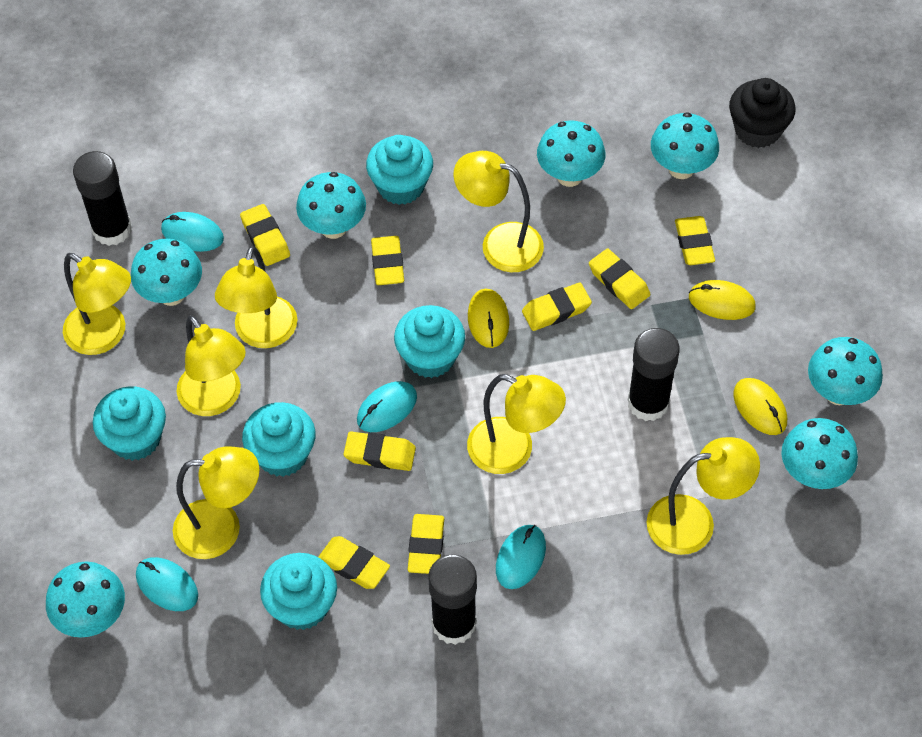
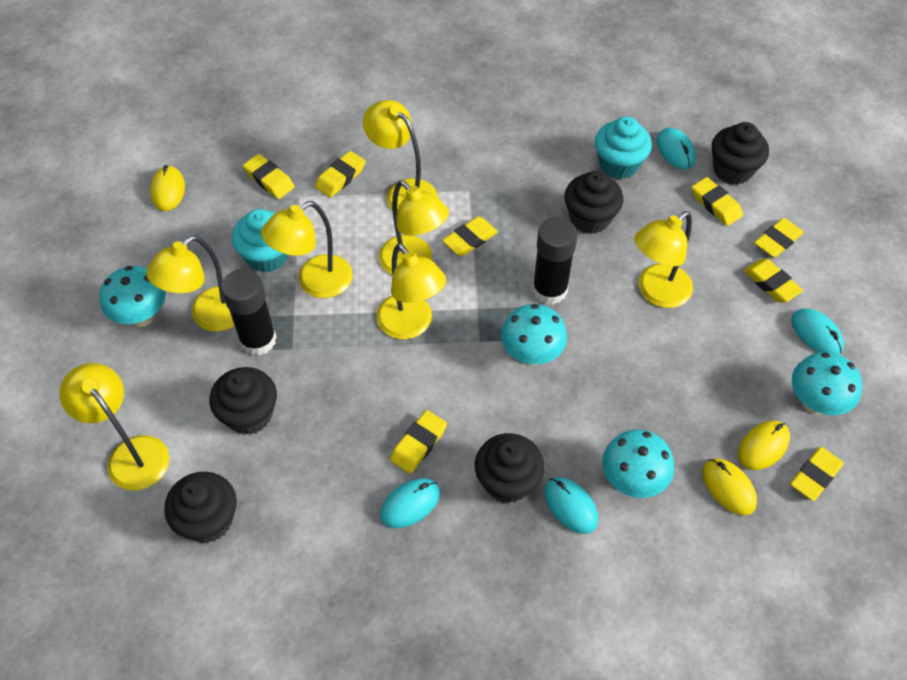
black cupcake: 1 -> 5
black glue stick: 3 -> 2
turquoise cupcake: 5 -> 2
turquoise mushroom: 7 -> 4

